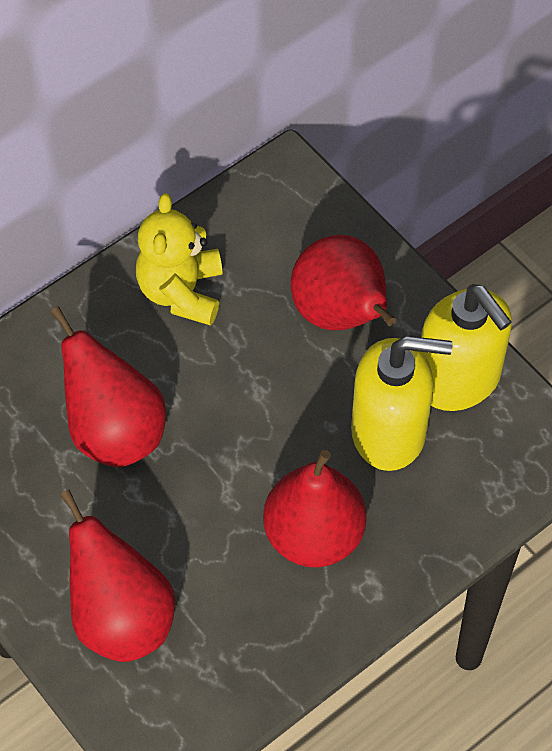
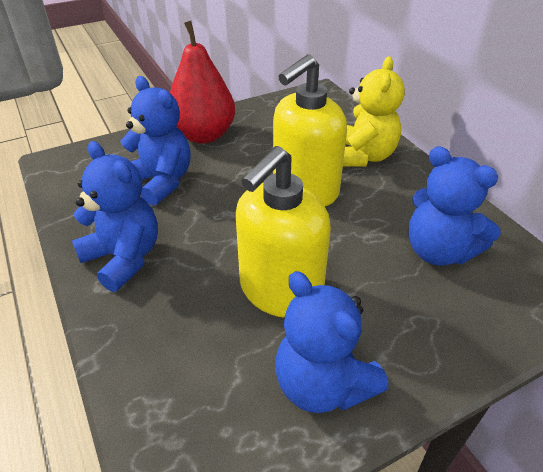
blue teddy bear: 0 -> 4
red pear: 4 -> 1

